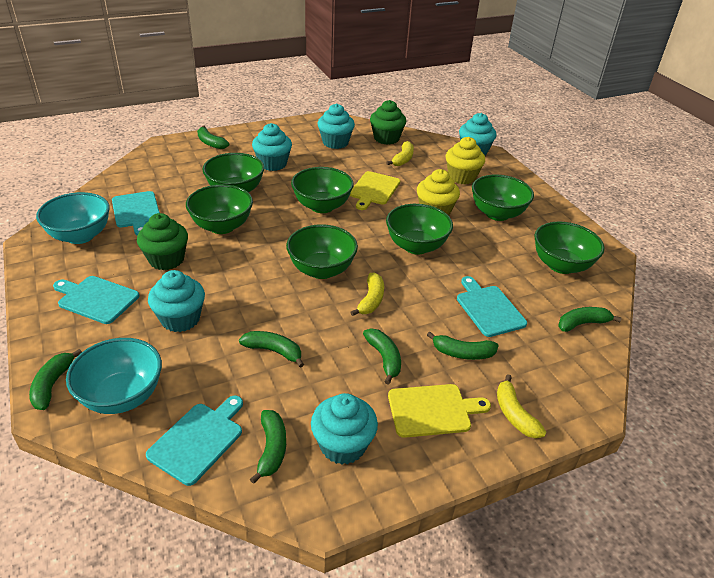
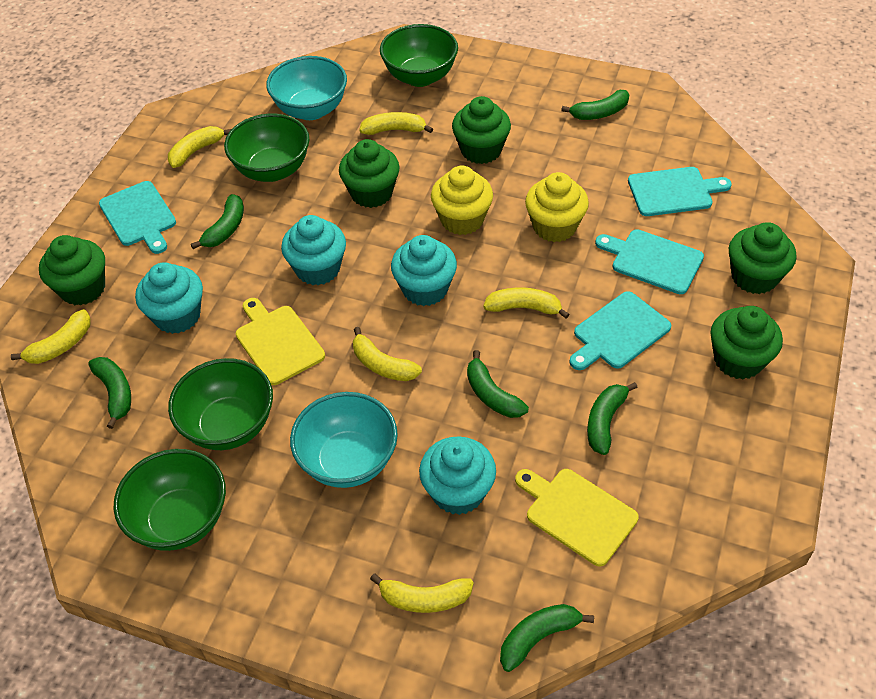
green banana: 7 -> 6
green bowl: 7 -> 4
green cupcake: 2 -> 5
turquoise cupcake: 5 -> 4
yellow banana: 3 -> 6

